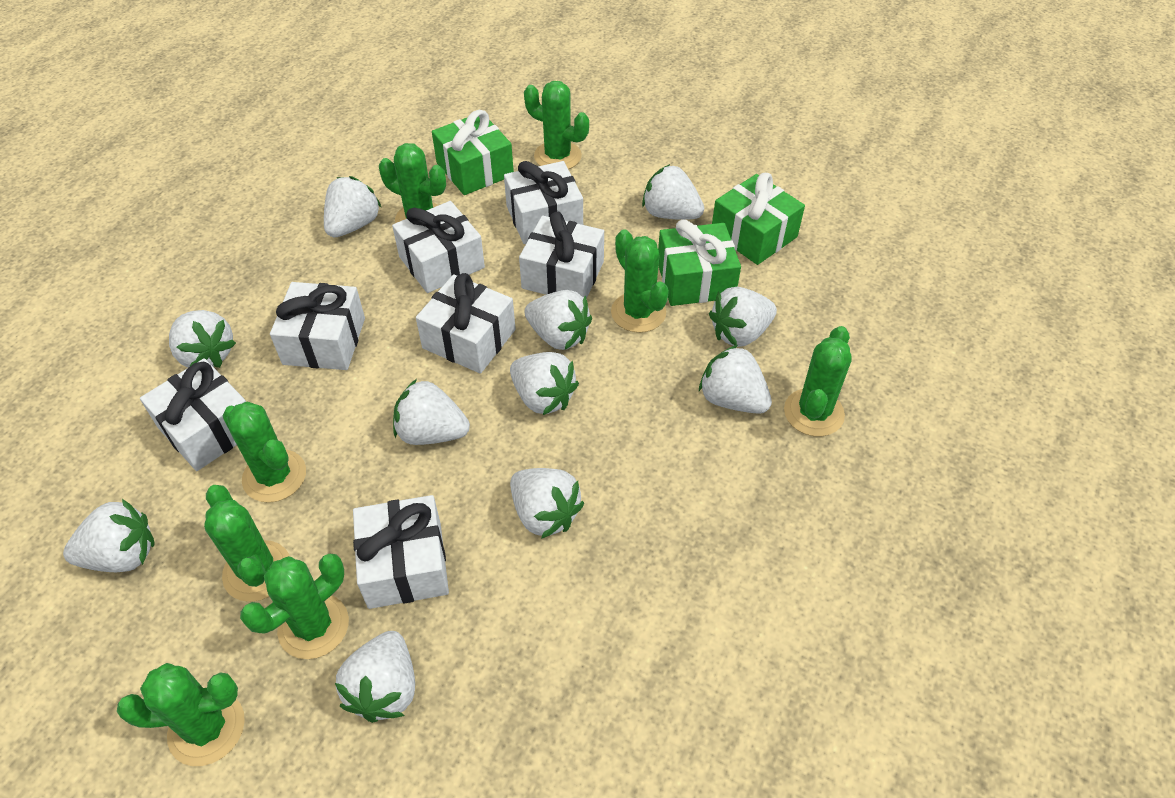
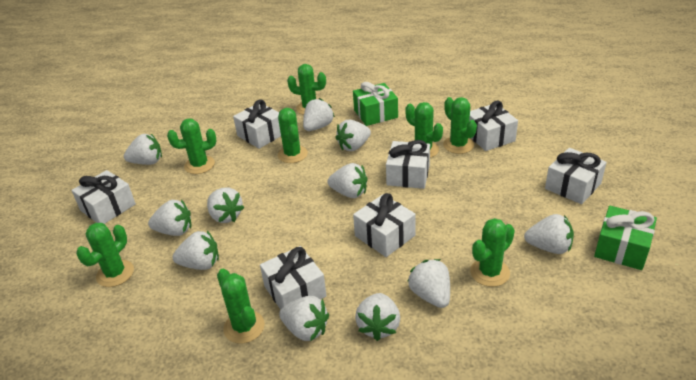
green gift: 3 -> 2

